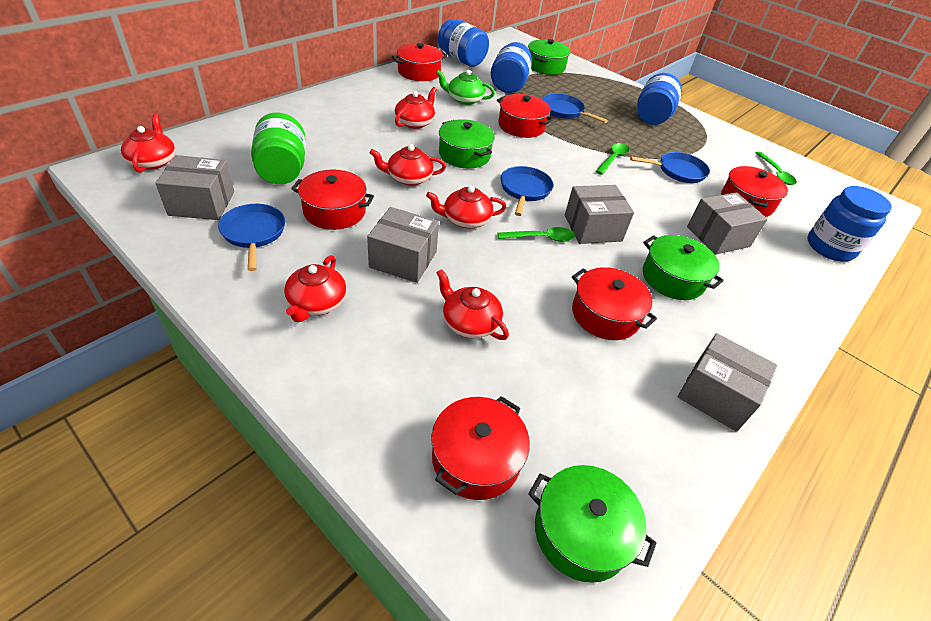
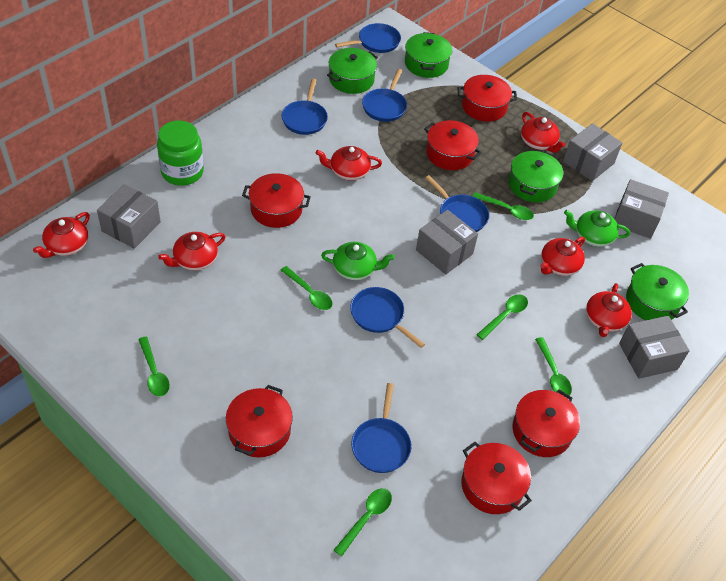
blue jar: 4 -> 0
blue pan: 4 -> 6
green spoon: 3 -> 6
green teapot: 1 -> 2

